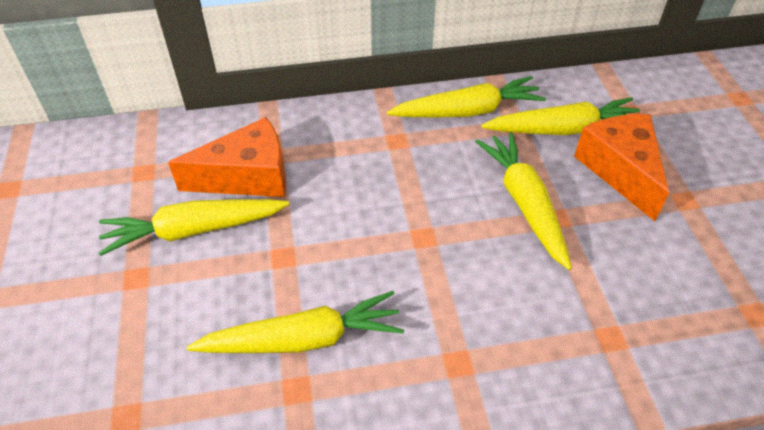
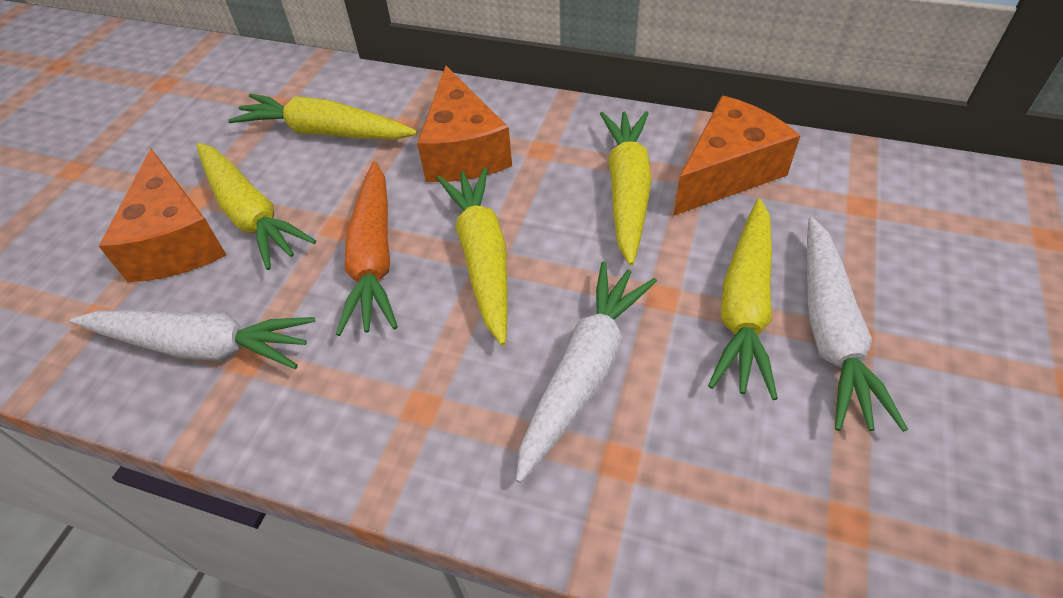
orange carrot: 0 -> 1
orange cheese: 2 -> 3
white carrot: 0 -> 3

